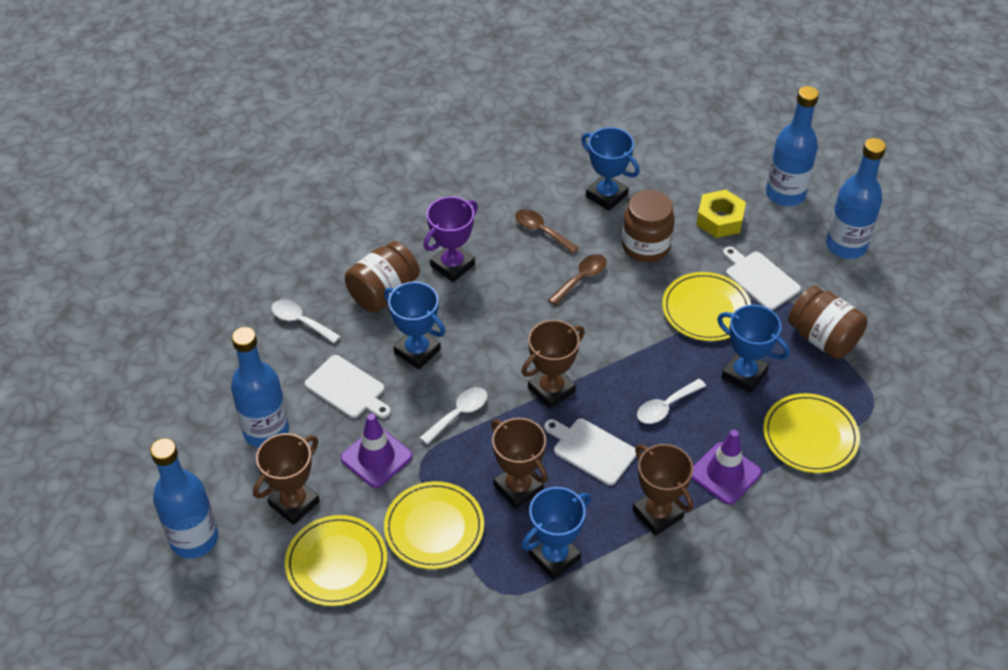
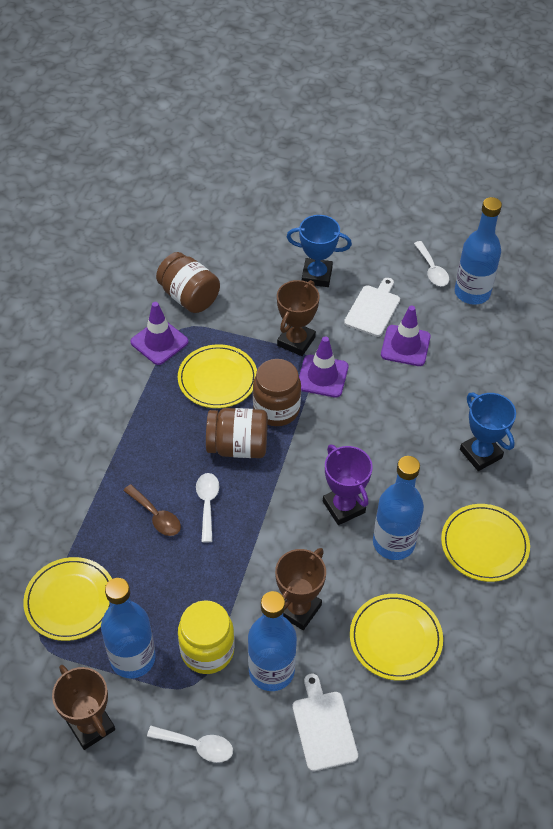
blue trophy: 4 -> 2
brown spoon: 2 -> 1
brown trophy: 4 -> 3
purple traffic cone: 2 -> 3
white cutting board: 3 -> 2
yellow jar: 0 -> 1
yellow nut: 1 -> 0

